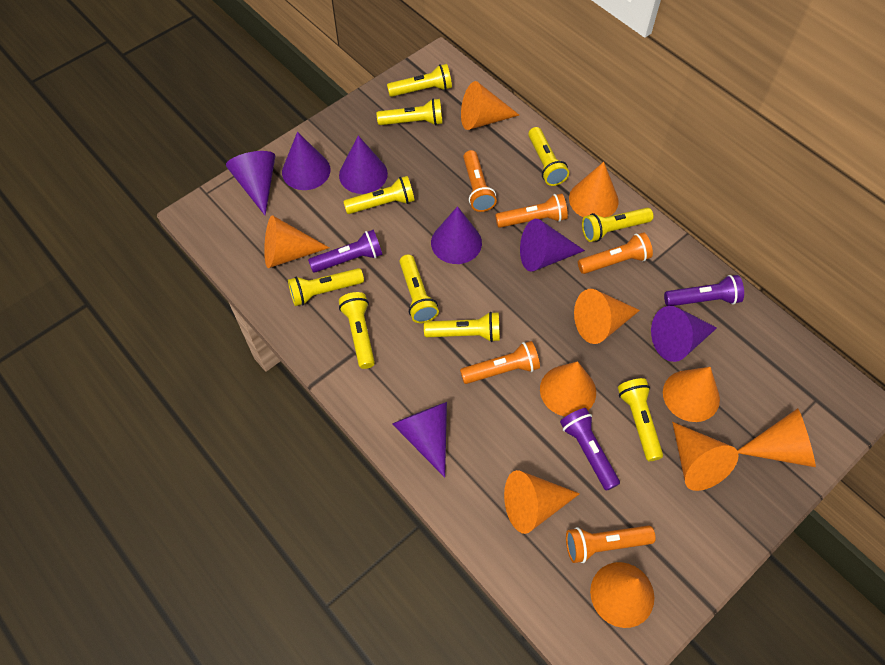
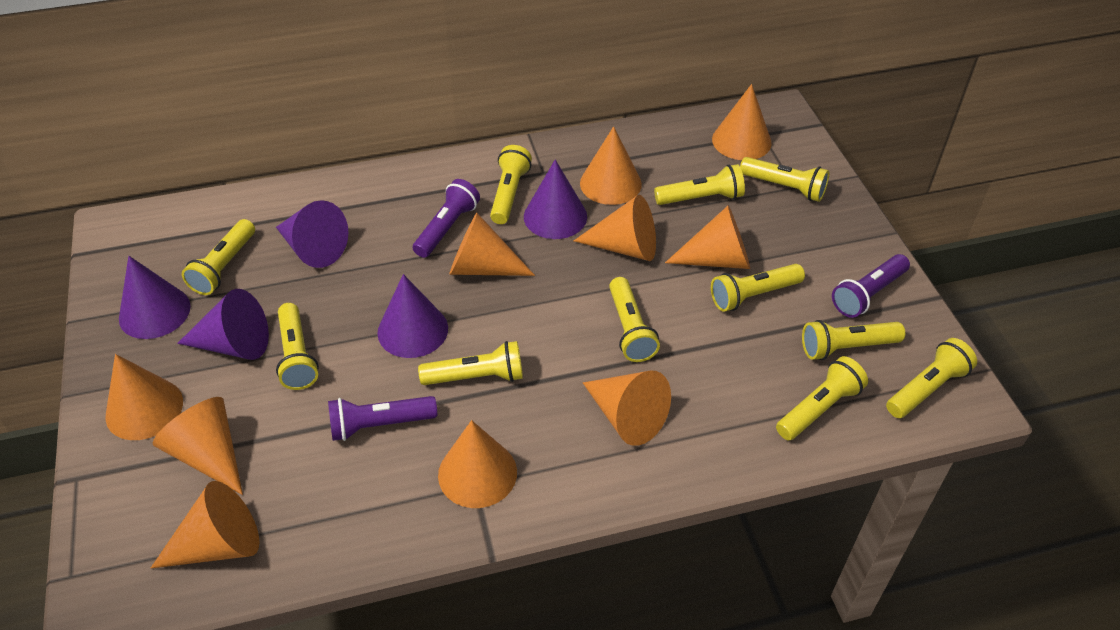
orange flashlight: 5 -> 0
purple cone: 7 -> 5
yellow flashlight: 10 -> 11

